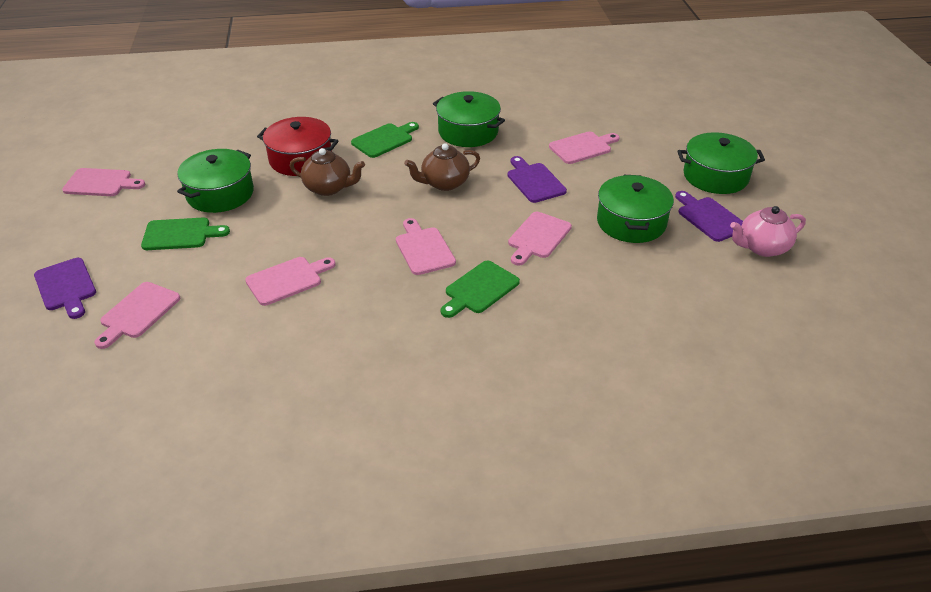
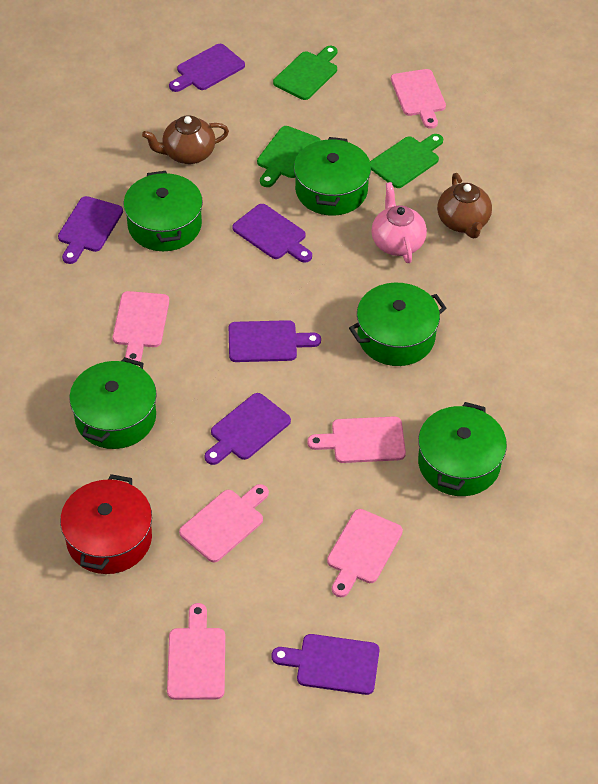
green pot: 4 -> 5
purple cutting board: 3 -> 6

